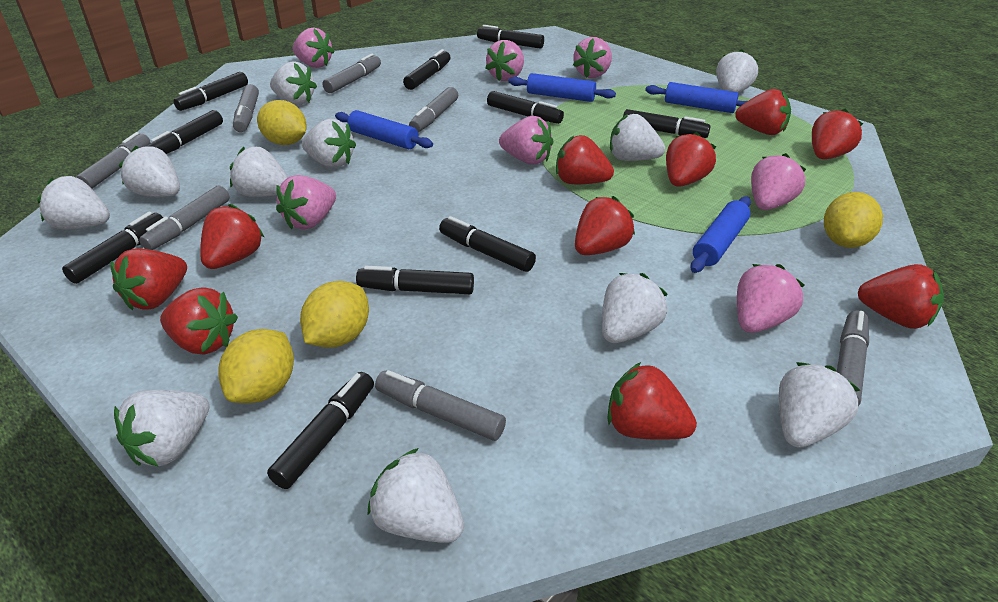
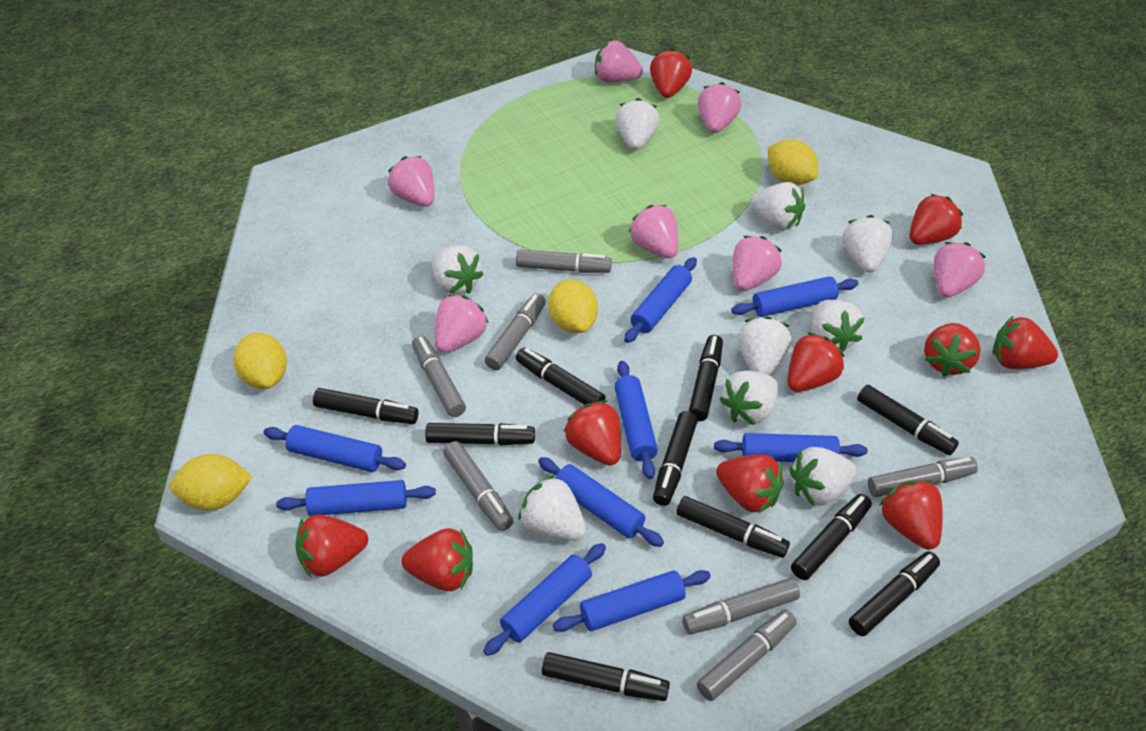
blue rolling pin: 4 -> 9
white strawberry: 11 -> 9

